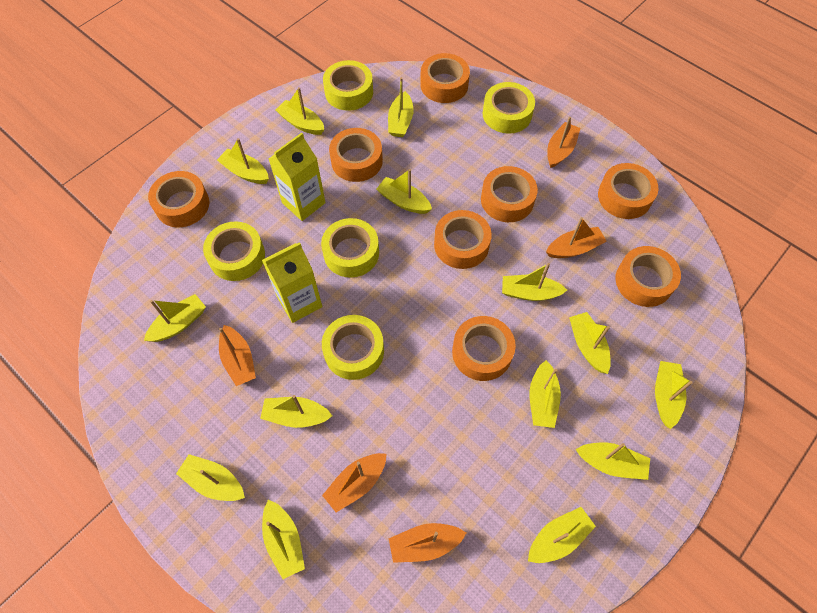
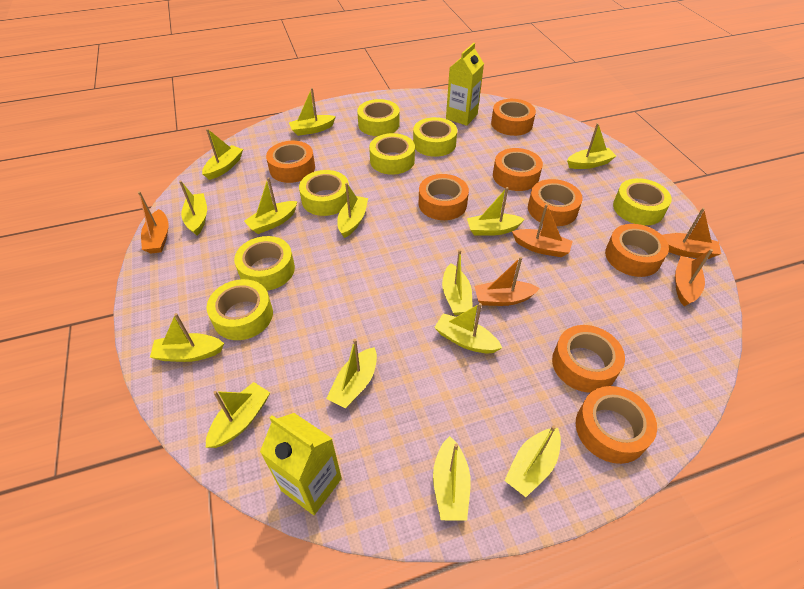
yellow tape: 5 -> 7

